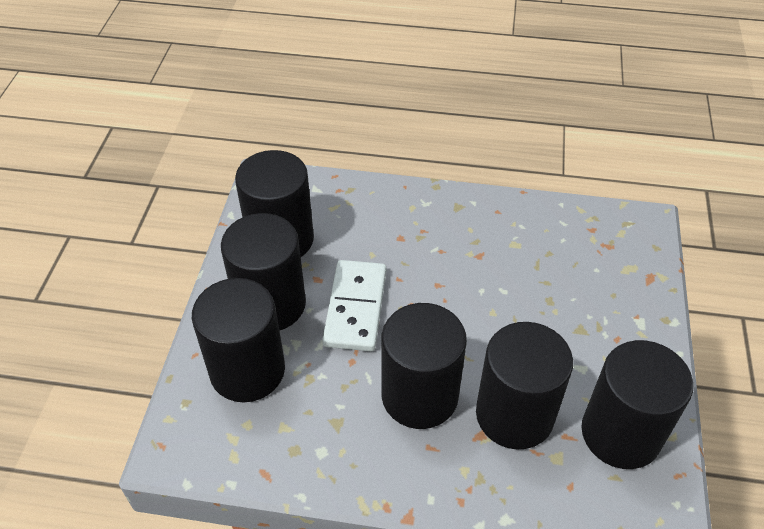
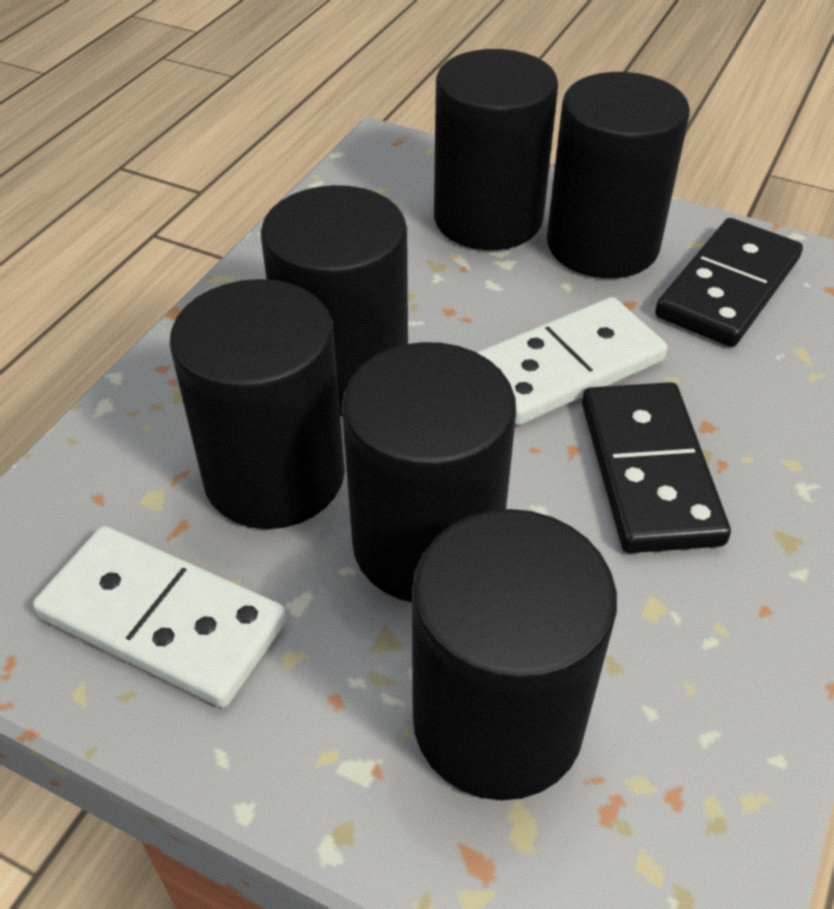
black domino: 0 -> 2
white domino: 1 -> 2

